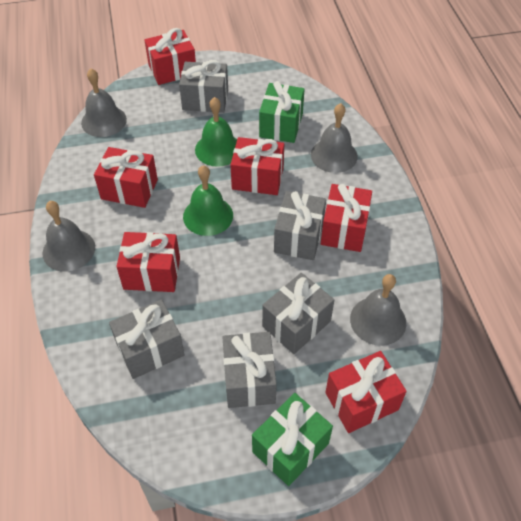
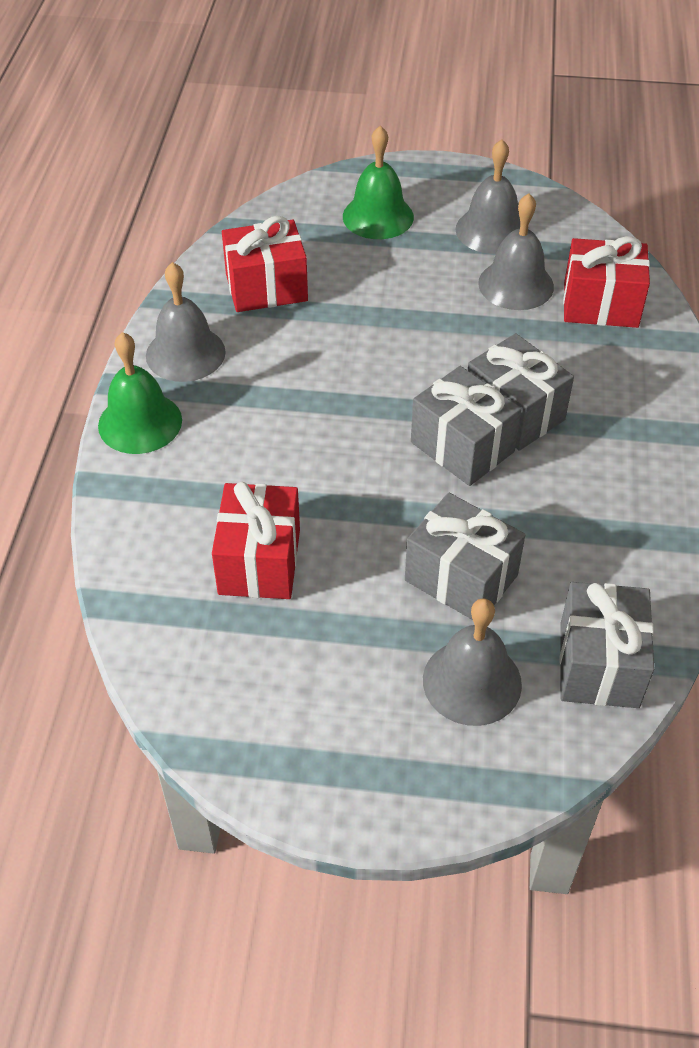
green gift: 2 -> 0
grey gift: 5 -> 4
red gift: 6 -> 3

